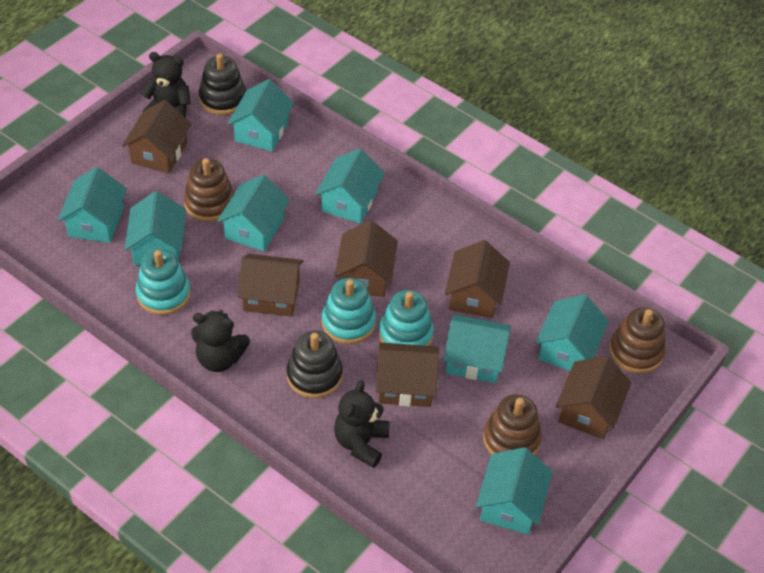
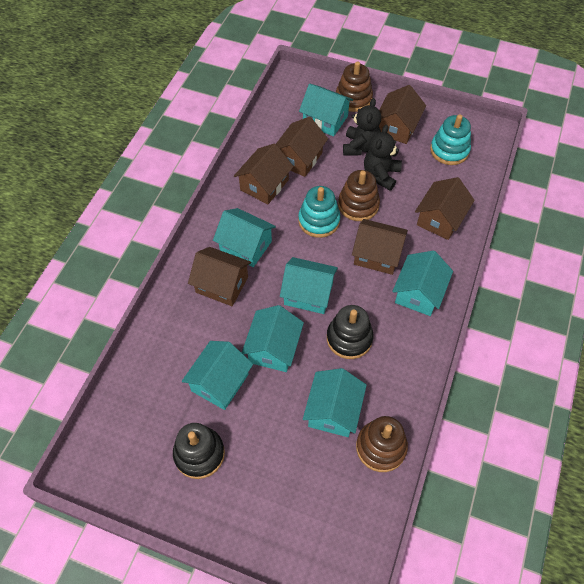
black teddy bear: 3 -> 2
turquoise house: 8 -> 7
turquoise stacking toy: 3 -> 2

